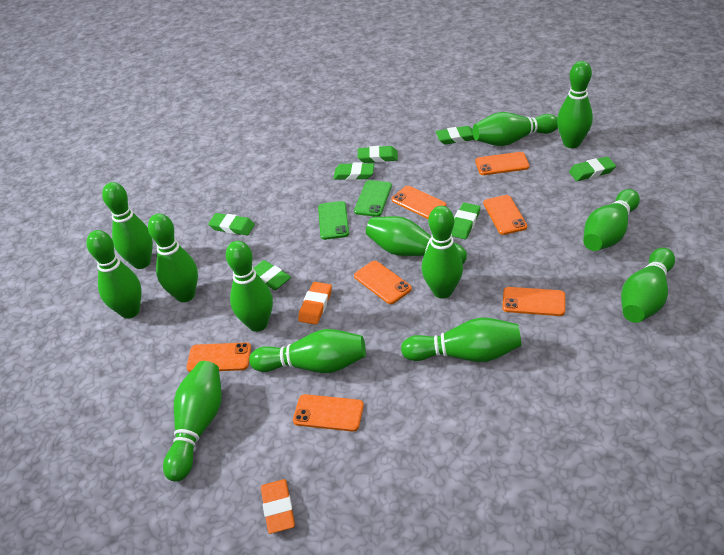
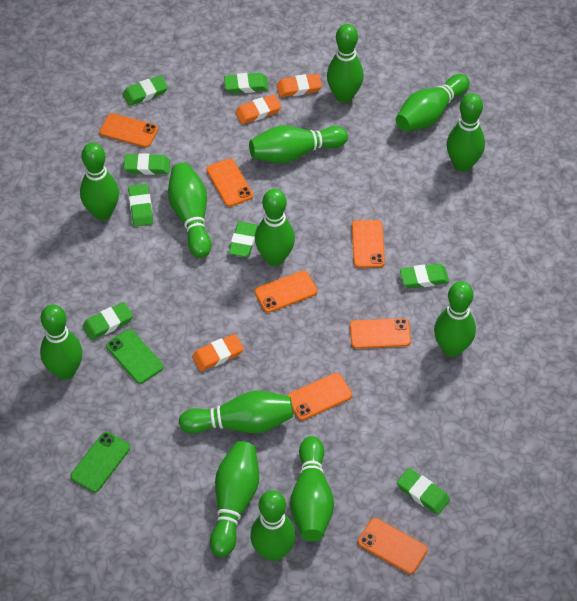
green eraser: 7 -> 8
orange eraser: 2 -> 3

